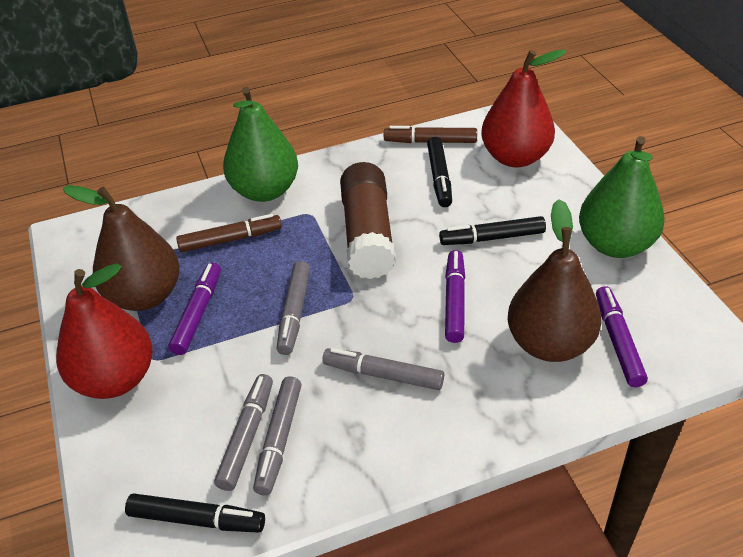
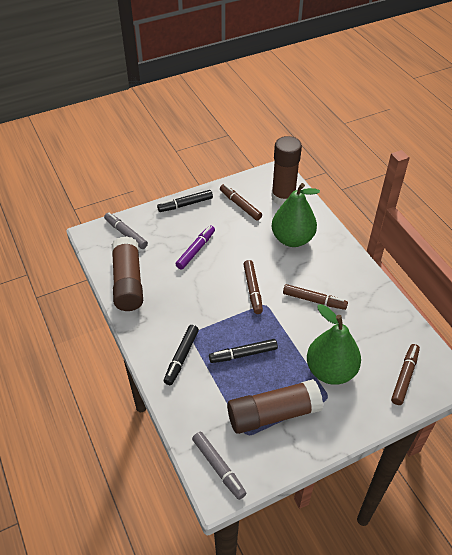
brown glue stick: 1 -> 3
brown marker: 2 -> 4
brown pear: 2 -> 0
grey marker: 4 -> 2
purple marker: 3 -> 1
red pear: 2 -> 0

